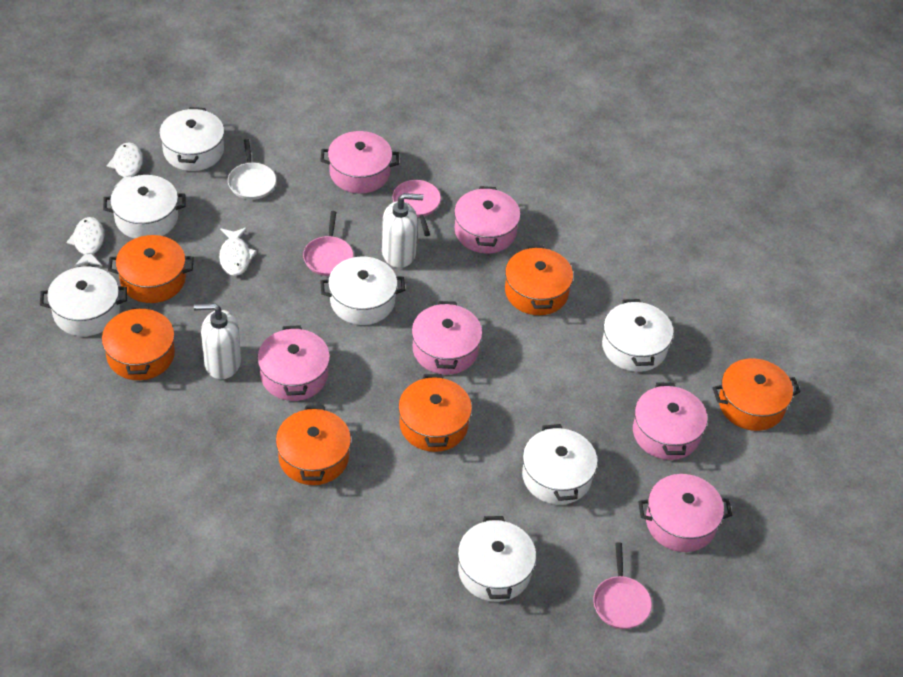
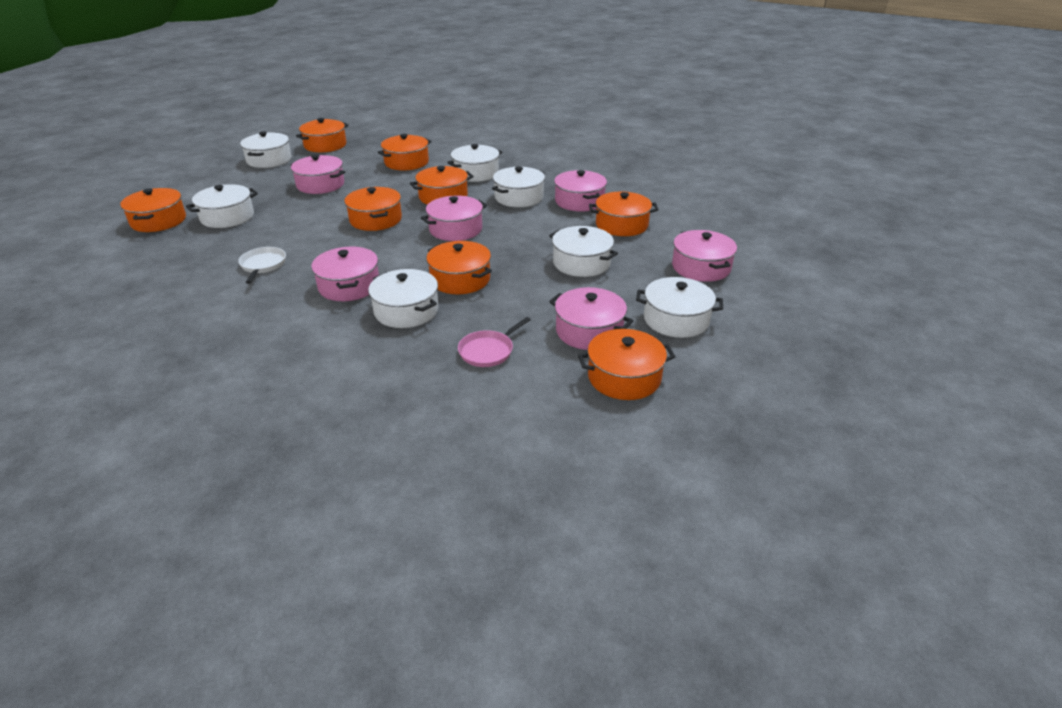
orange pot: 6 -> 8
pink pan: 3 -> 1
white fish: 3 -> 0
white soap dispenser: 2 -> 0

